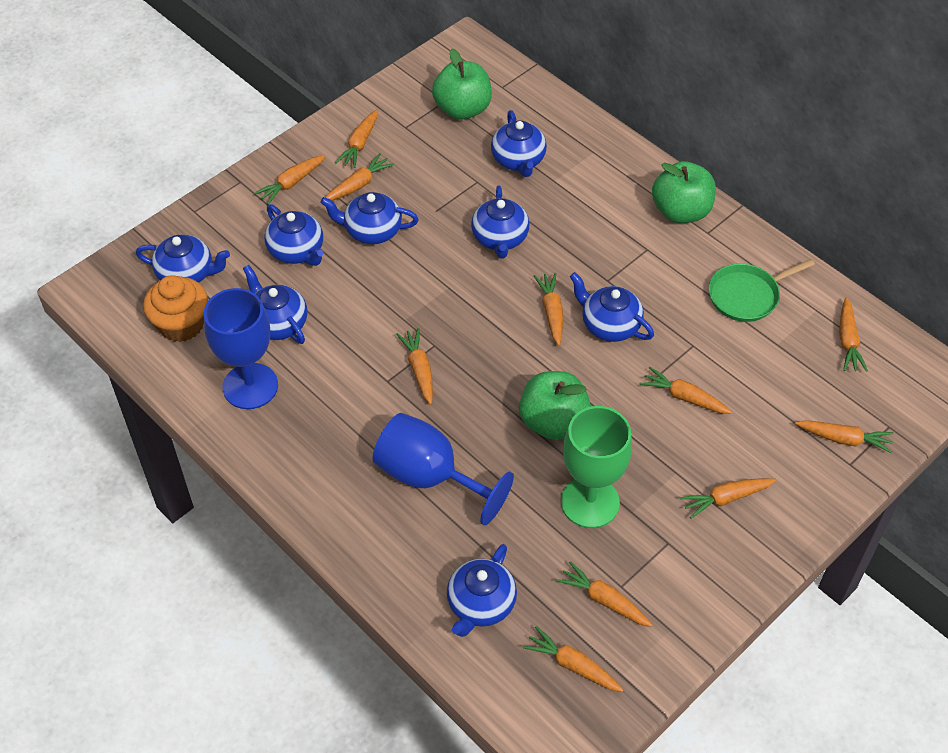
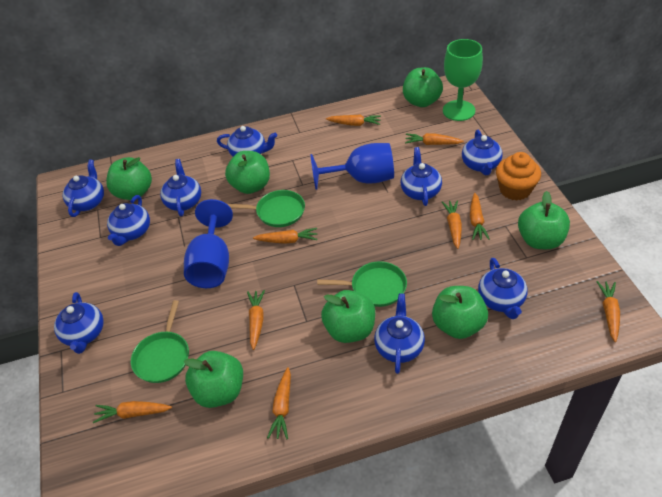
blue teapot: 8 -> 9
green apple: 3 -> 7
green pan: 1 -> 3
orange carrot: 11 -> 9

